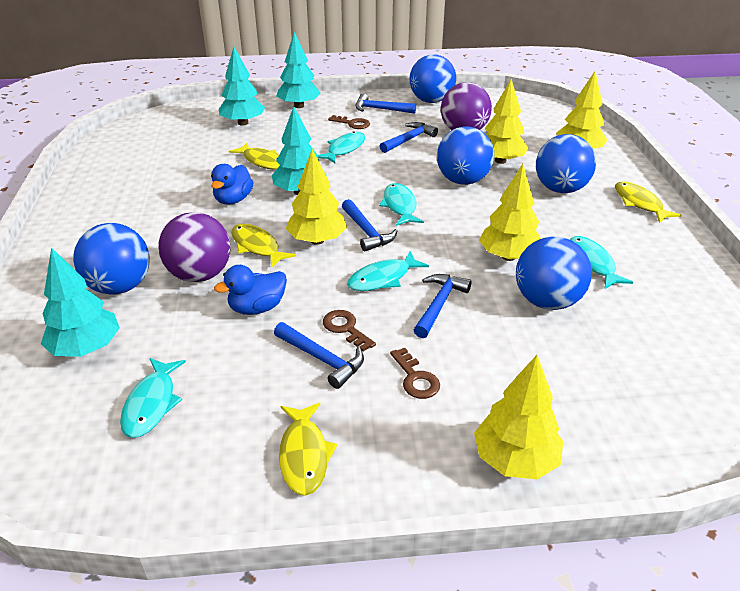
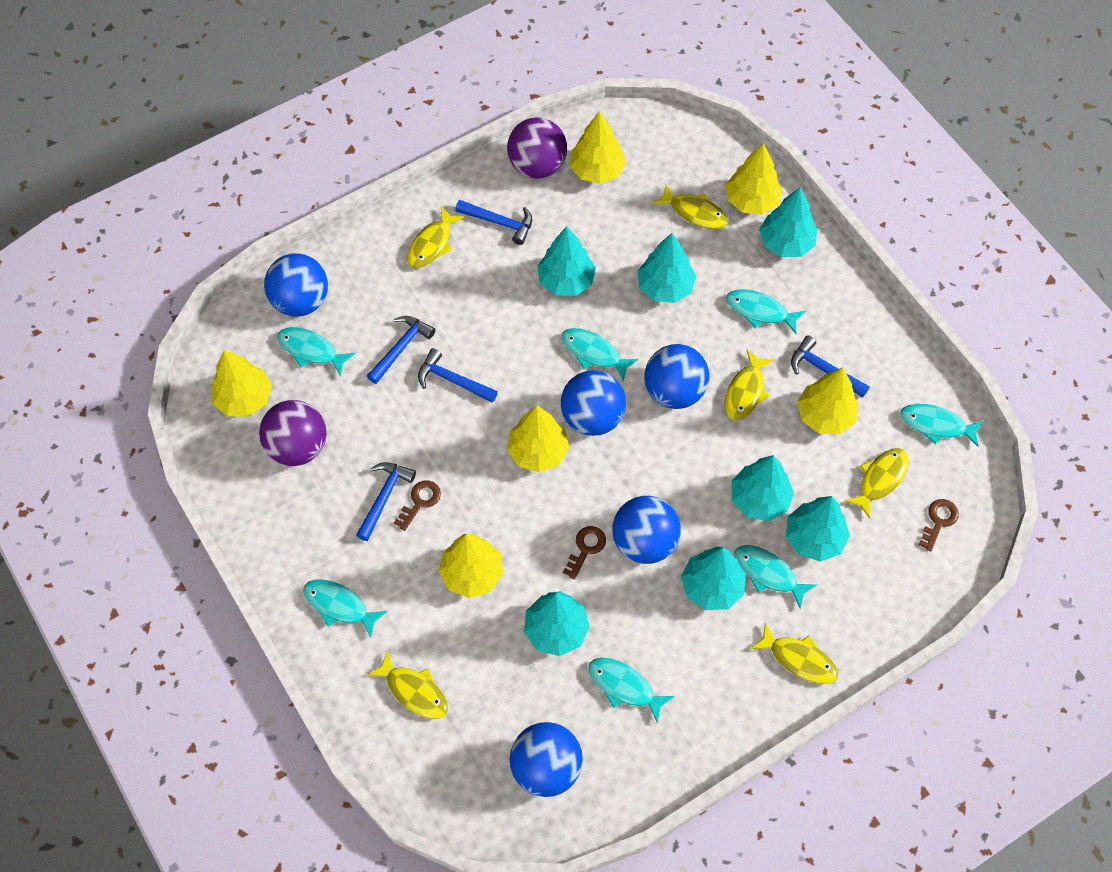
blue duck: 2 -> 0
turquoise fish: 5 -> 7
turquoise tree: 4 -> 7
yellow fish: 4 -> 6
yellow tree: 5 -> 6

